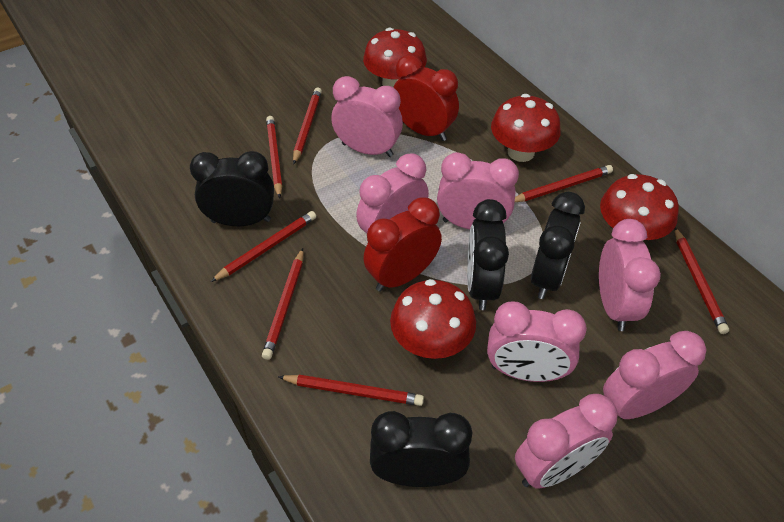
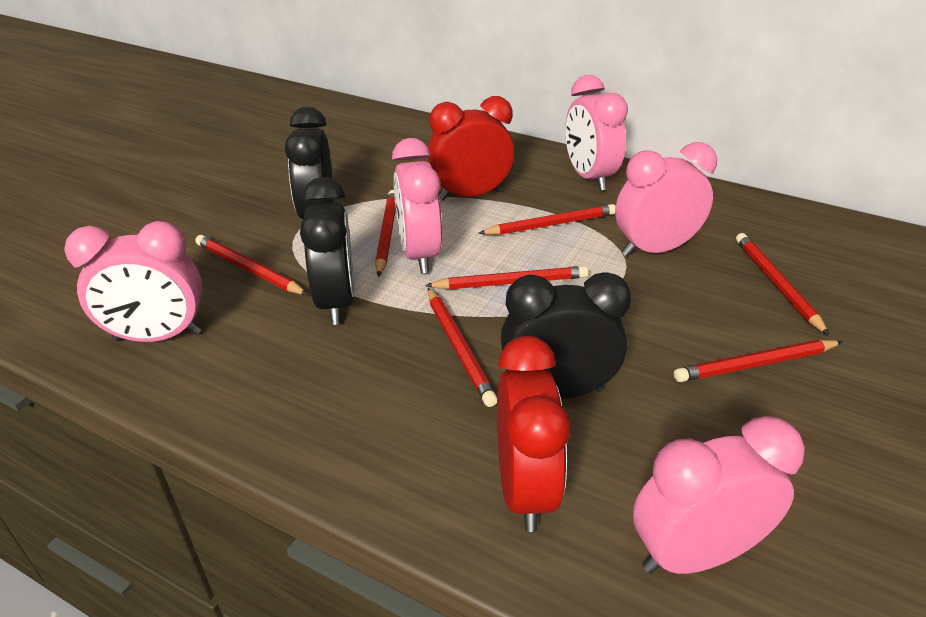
black clock: 4 -> 3
pink clock: 7 -> 5
red mushroom: 4 -> 0

